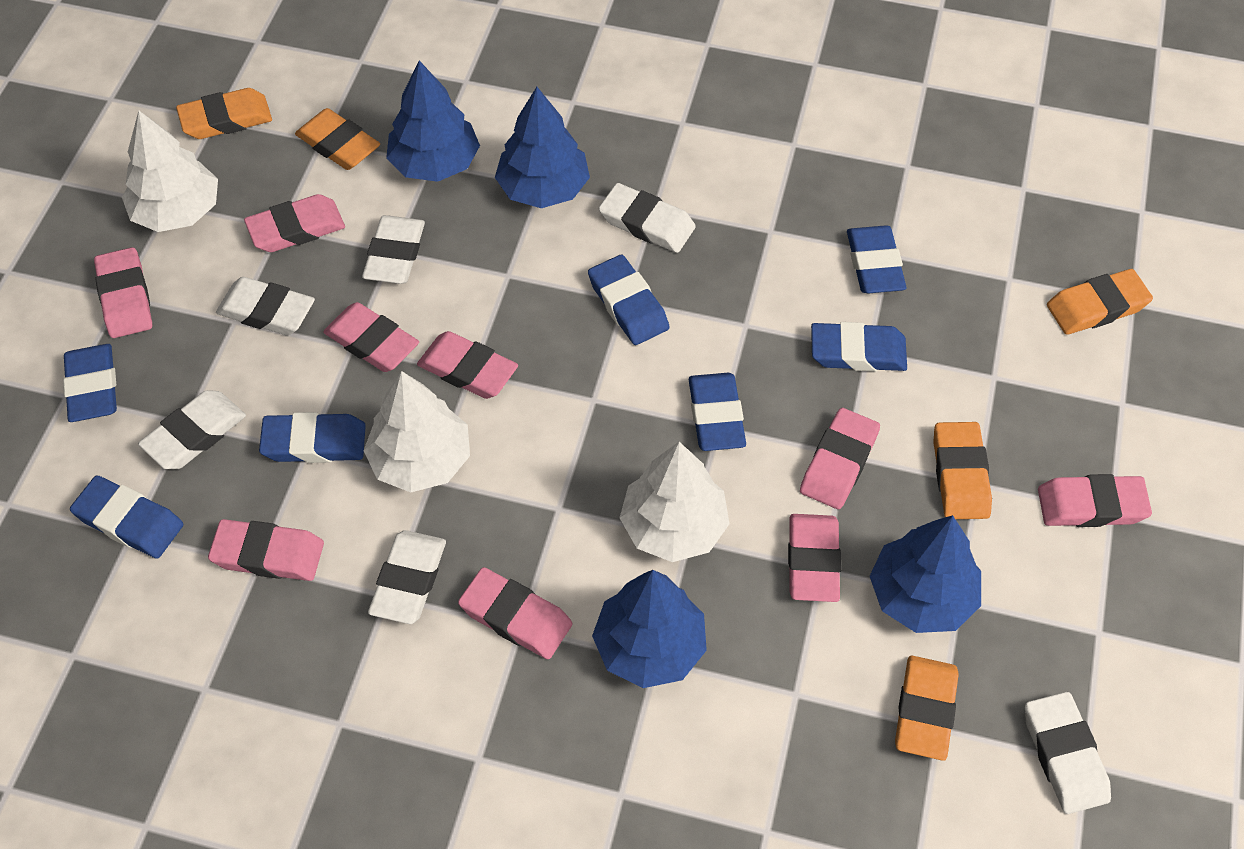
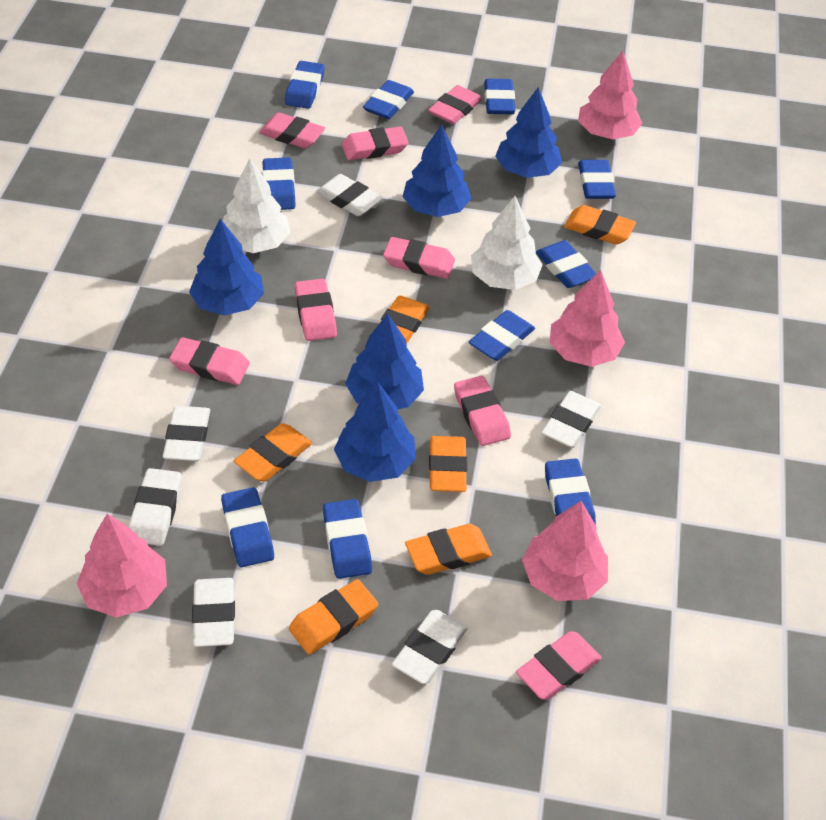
blue eraser: 7 -> 10
blue tree: 4 -> 5
orange eraser: 5 -> 6
pink eraser: 9 -> 8
pink tree: 0 -> 4
white tree: 3 -> 2

